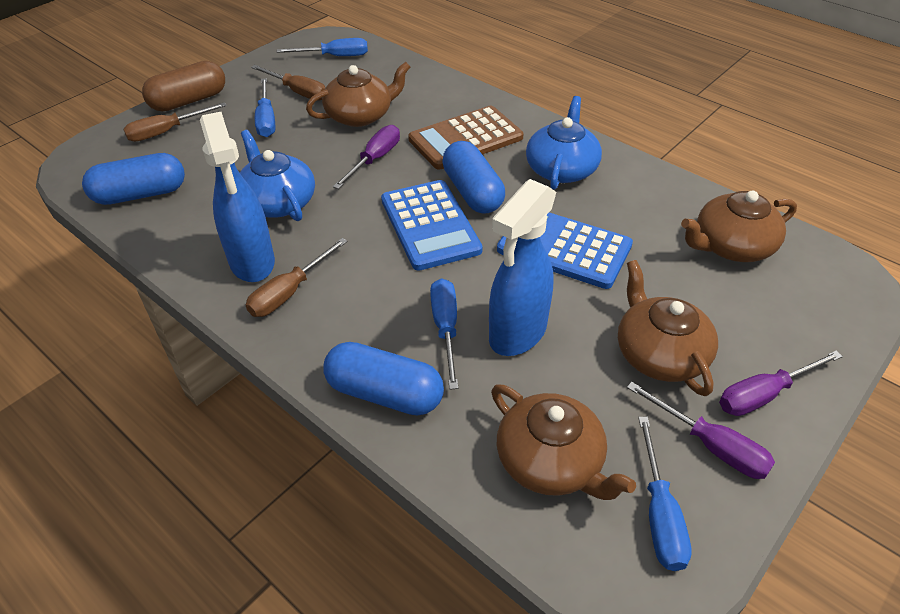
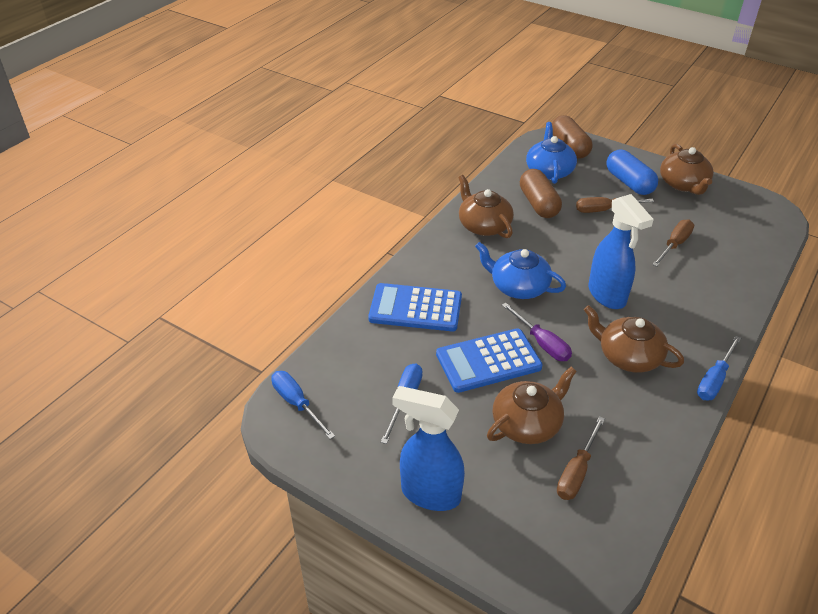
blue capsule: 3 -> 1
blue screwdriver: 4 -> 3
brown calculator: 1 -> 0
brown capsule: 1 -> 2
purple screwdriver: 3 -> 1

